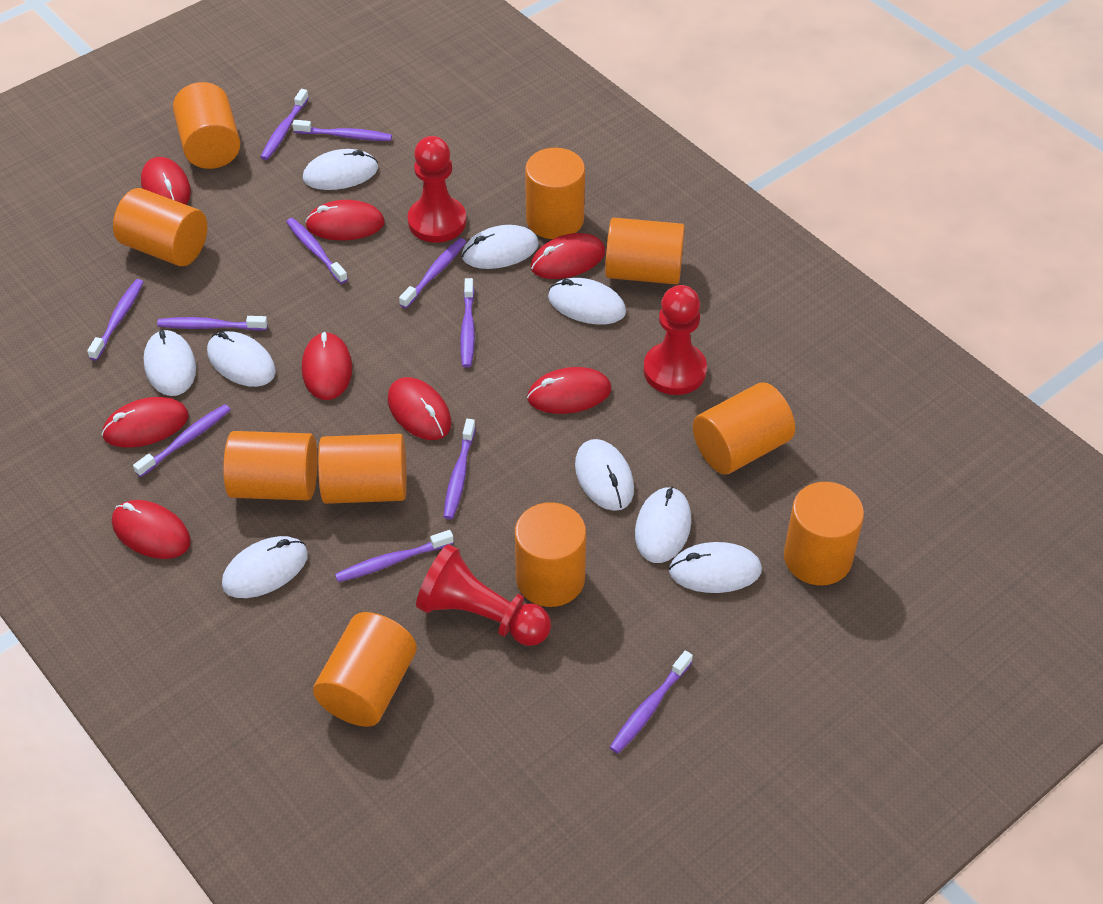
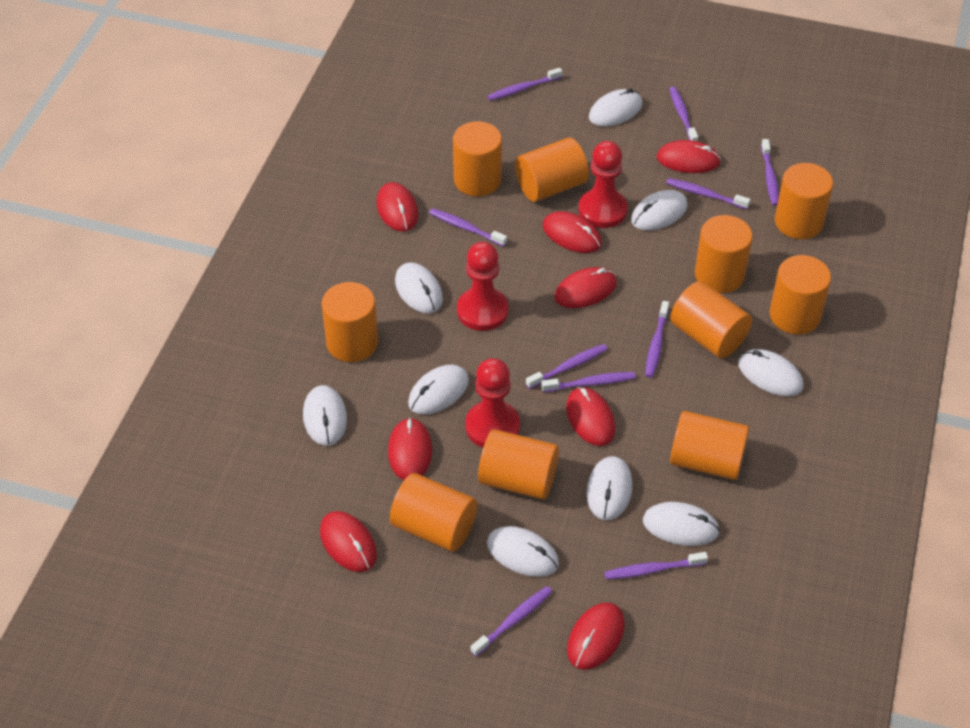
purple toothbrush: 11 -> 10

